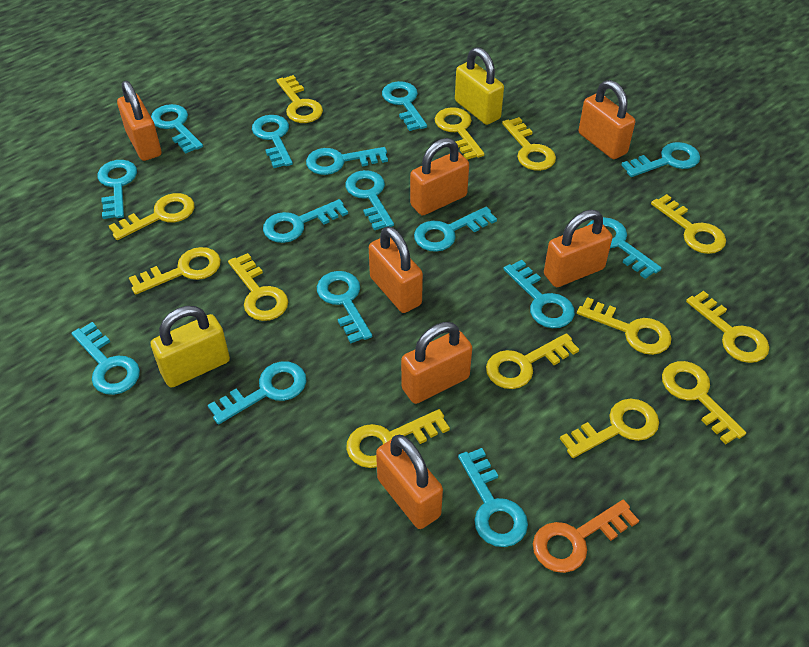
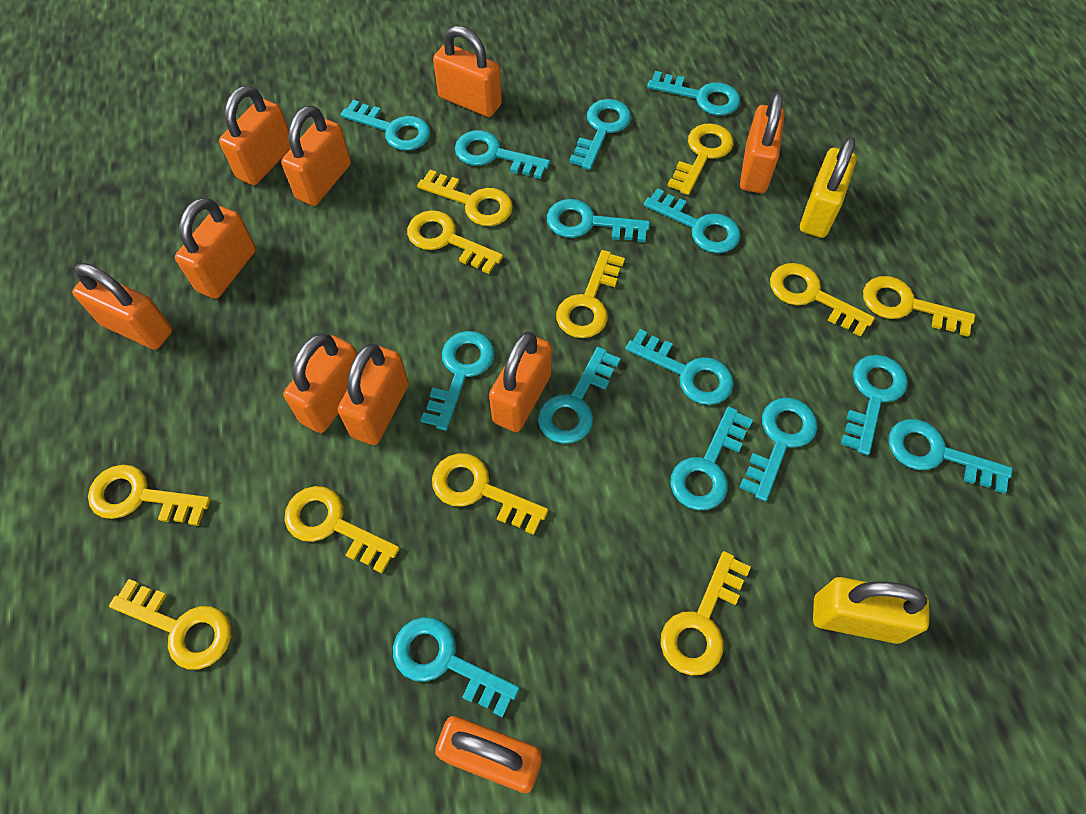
orange key: 1 -> 0
orange padlock: 7 -> 10
turquoise key: 15 -> 14
yellow key: 13 -> 11

